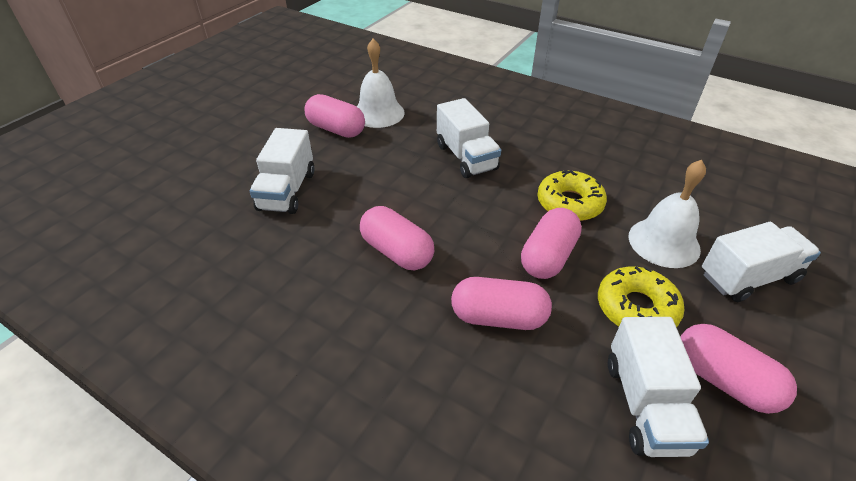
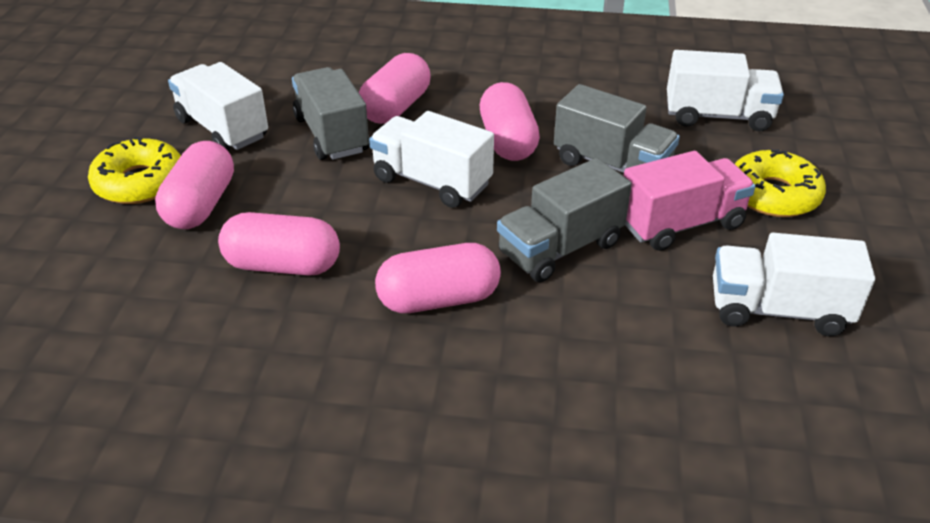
grey truck: 0 -> 3
pink truck: 0 -> 1
white bell: 2 -> 0

